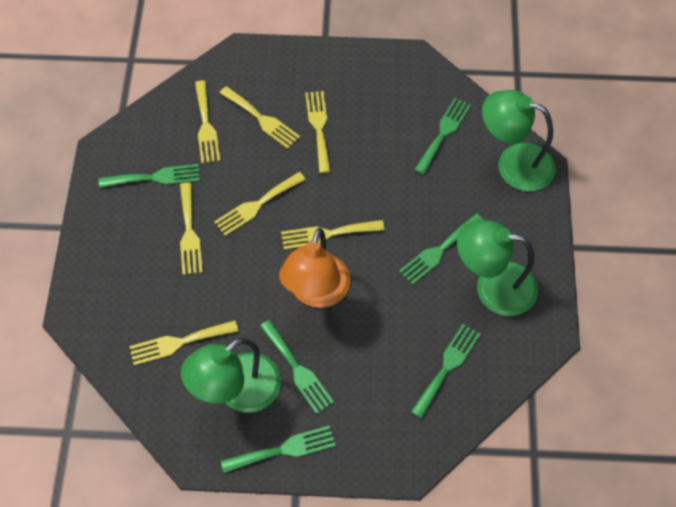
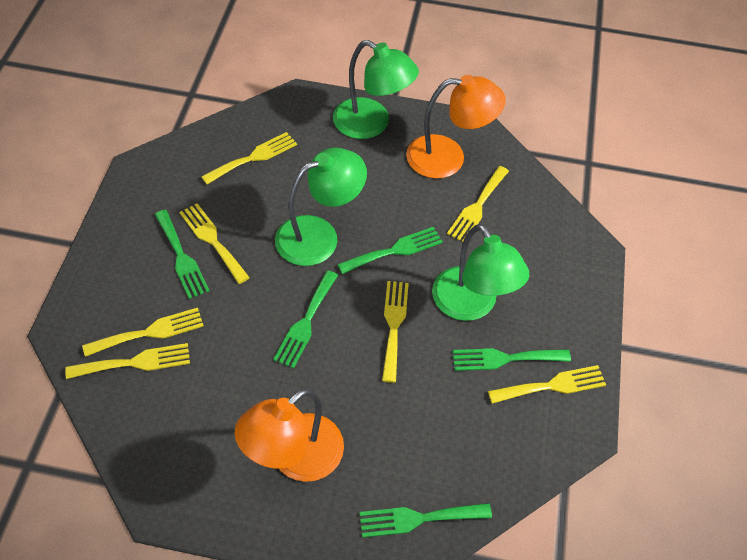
green fork: 6 -> 5
orange lamp: 1 -> 2

